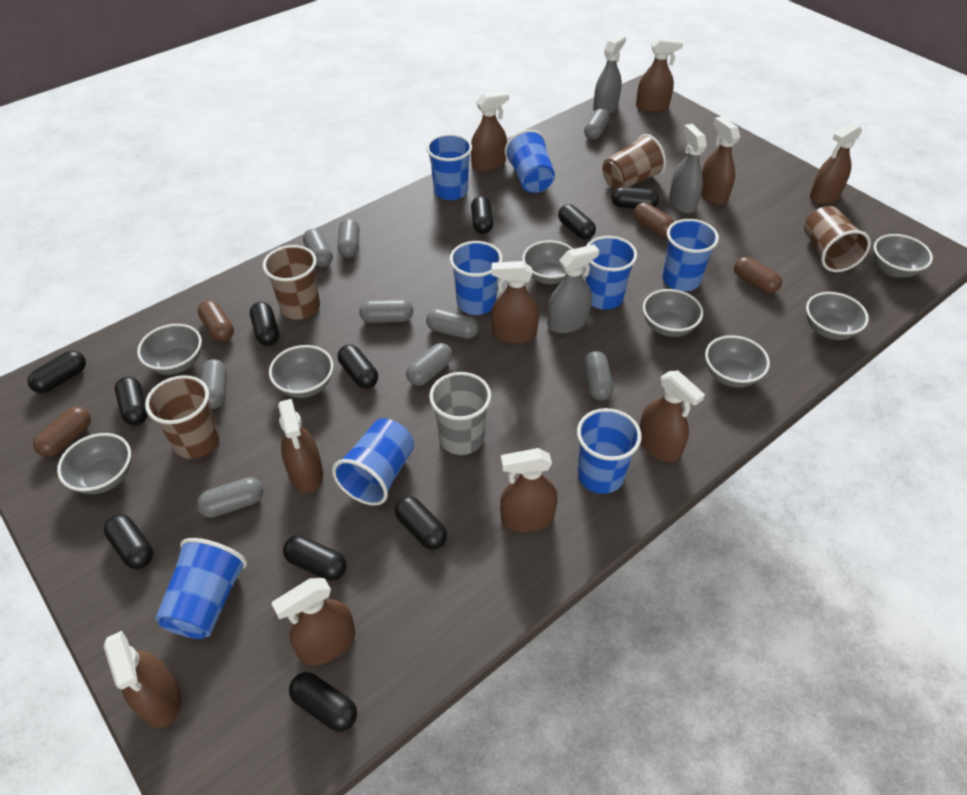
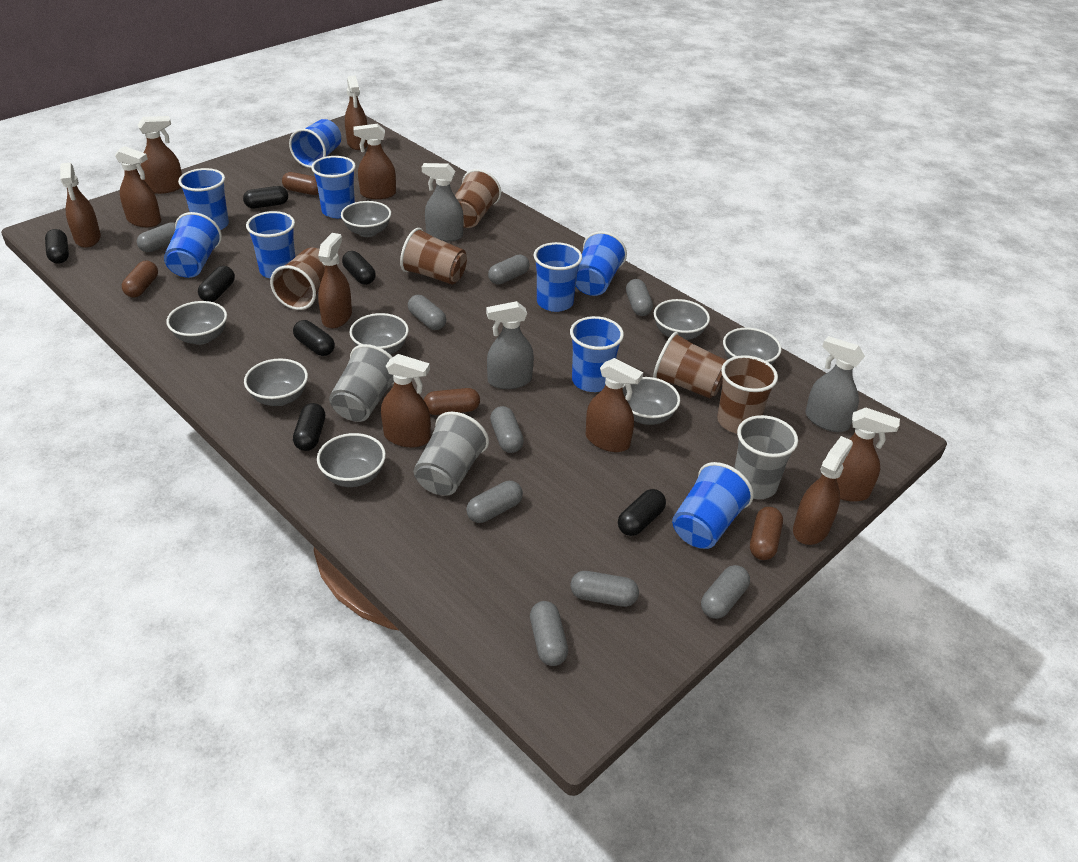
black capsule: 11 -> 7
blue cup: 8 -> 9
brown cup: 4 -> 5
grey cup: 1 -> 3

